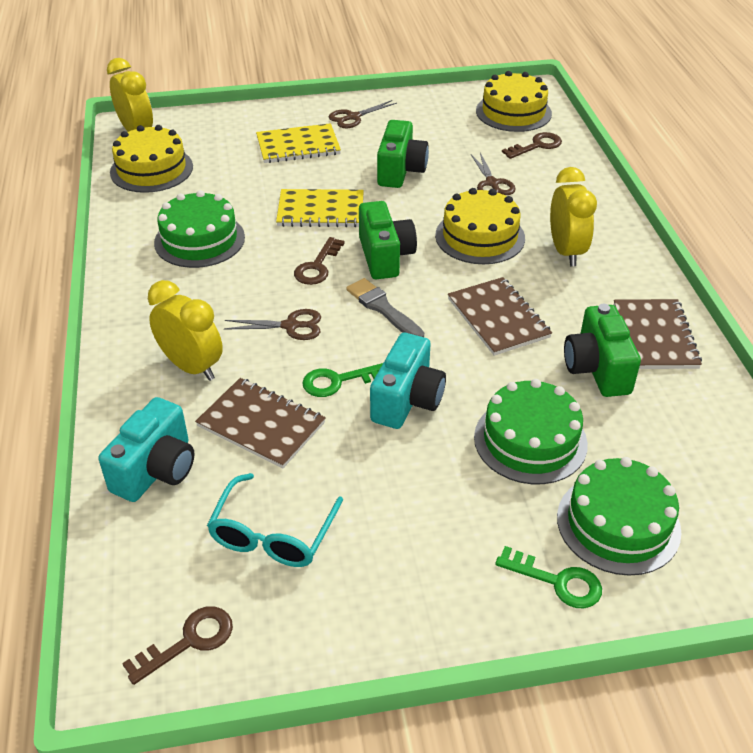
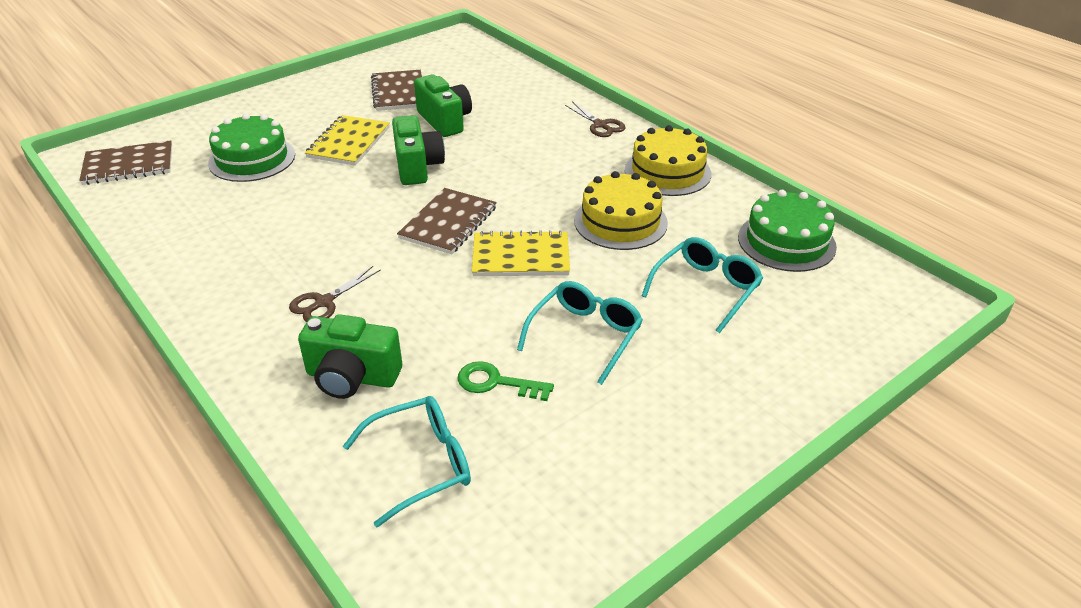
brown key: 3 -> 0
brown scissors: 3 -> 2
green cake: 3 -> 2
green key: 2 -> 1
grey brush: 1 -> 0
turquoise camera: 2 -> 0
turquoise glasses: 1 -> 3
yellow cake: 3 -> 2
yellow clock: 3 -> 0

